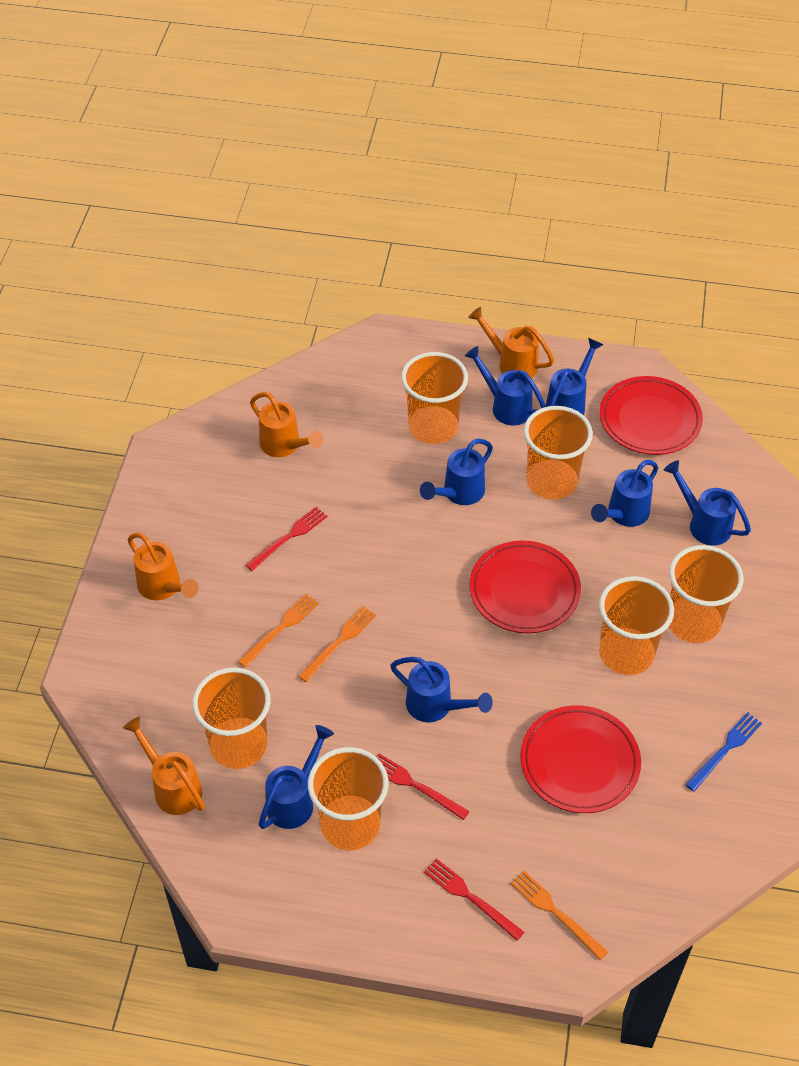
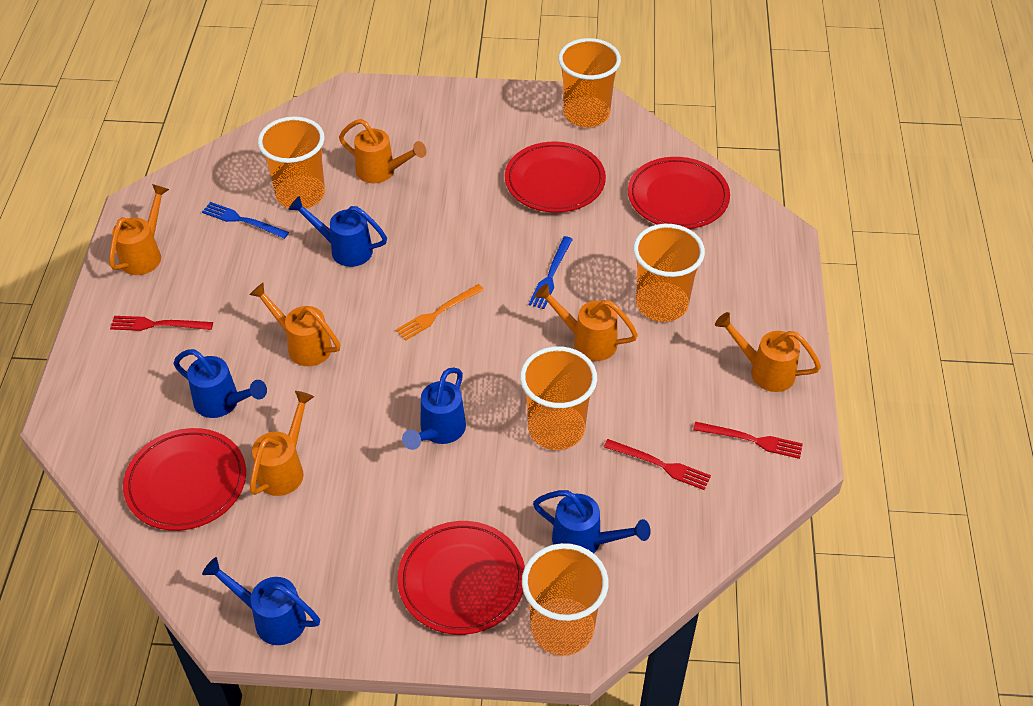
blue fork: 1 -> 2
blue watering can: 7 -> 5
orange cup: 6 -> 5
orange fork: 3 -> 1
orange watering can: 4 -> 6
red plate: 3 -> 4

